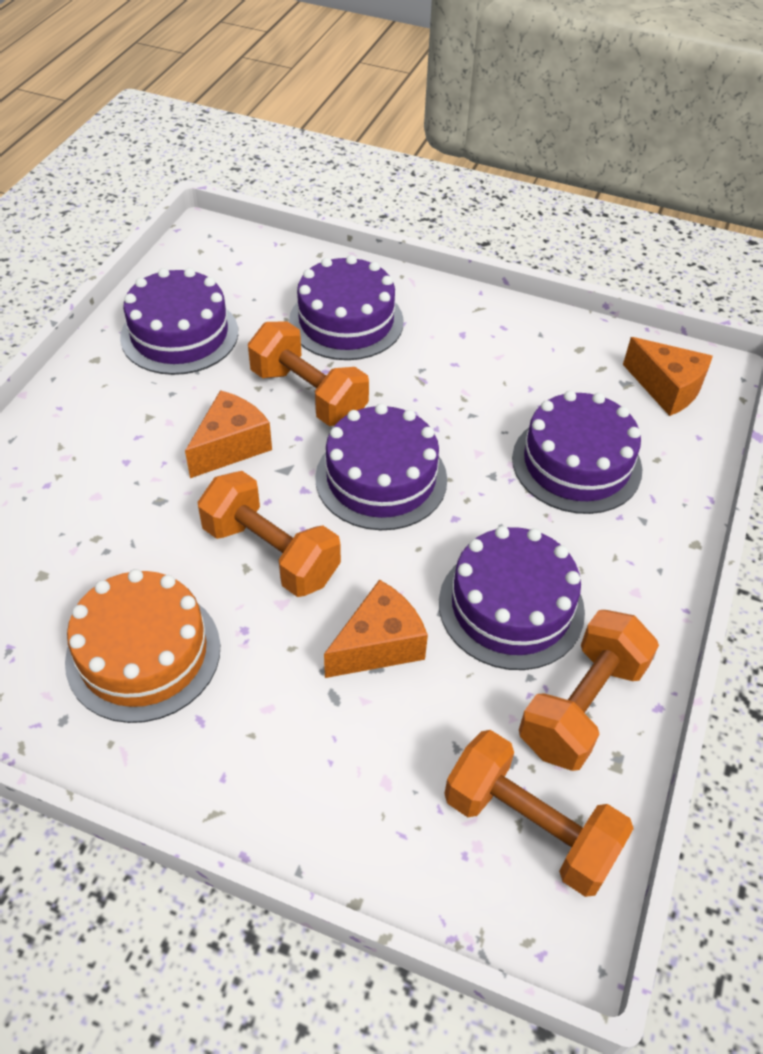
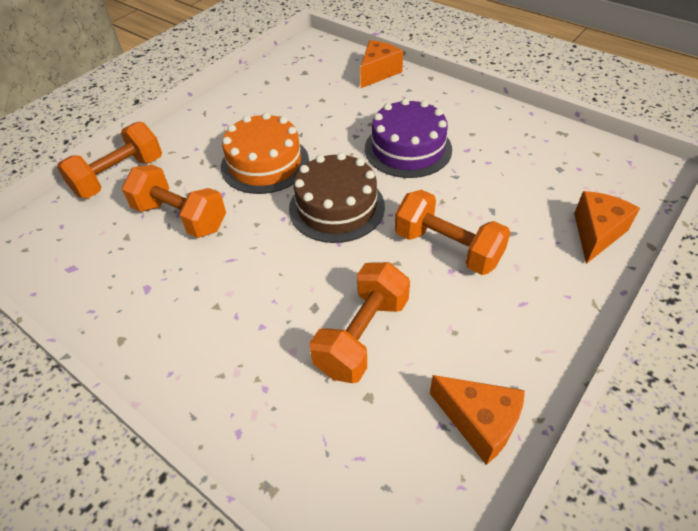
brown cake: 0 -> 1
purple cake: 5 -> 1

